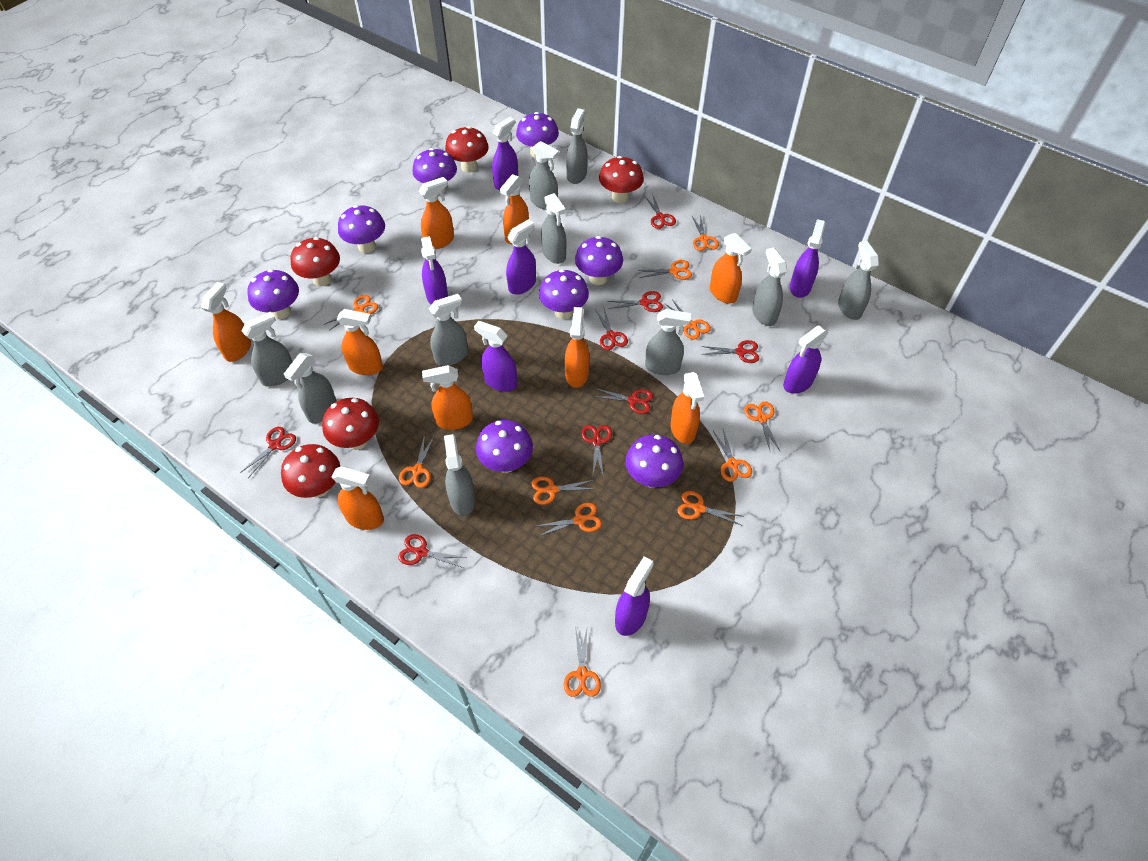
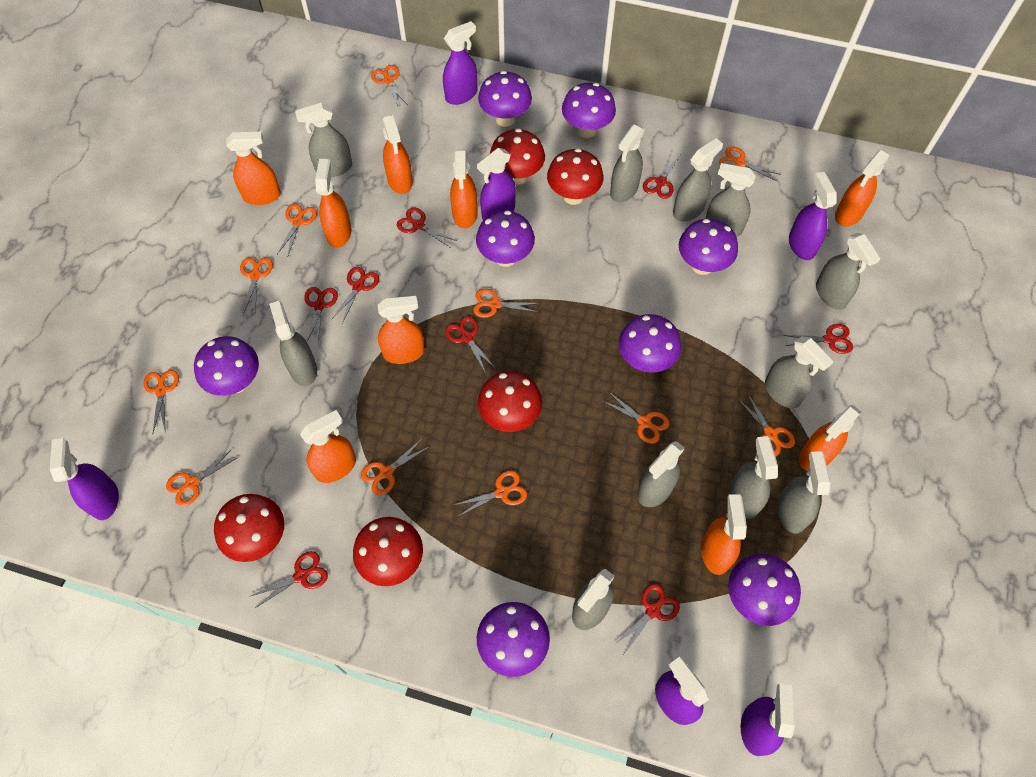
grey spray bottle: 10 -> 11
purple spray bottle: 7 -> 6

